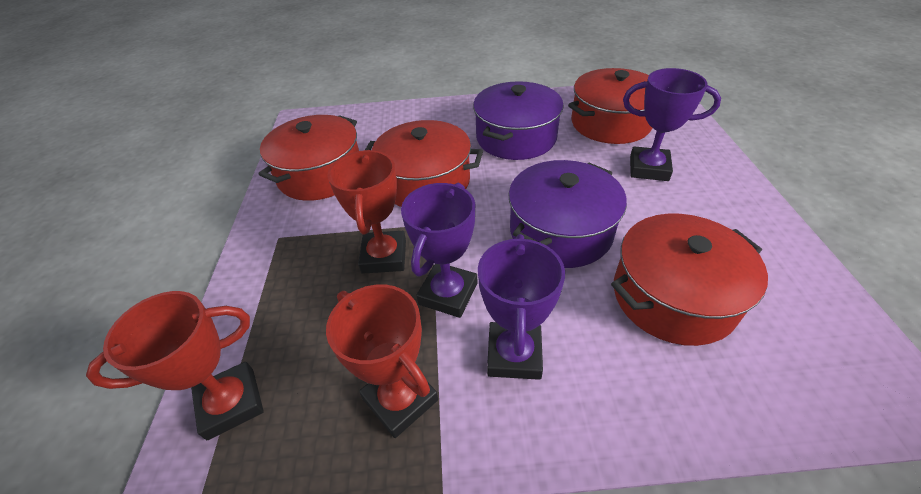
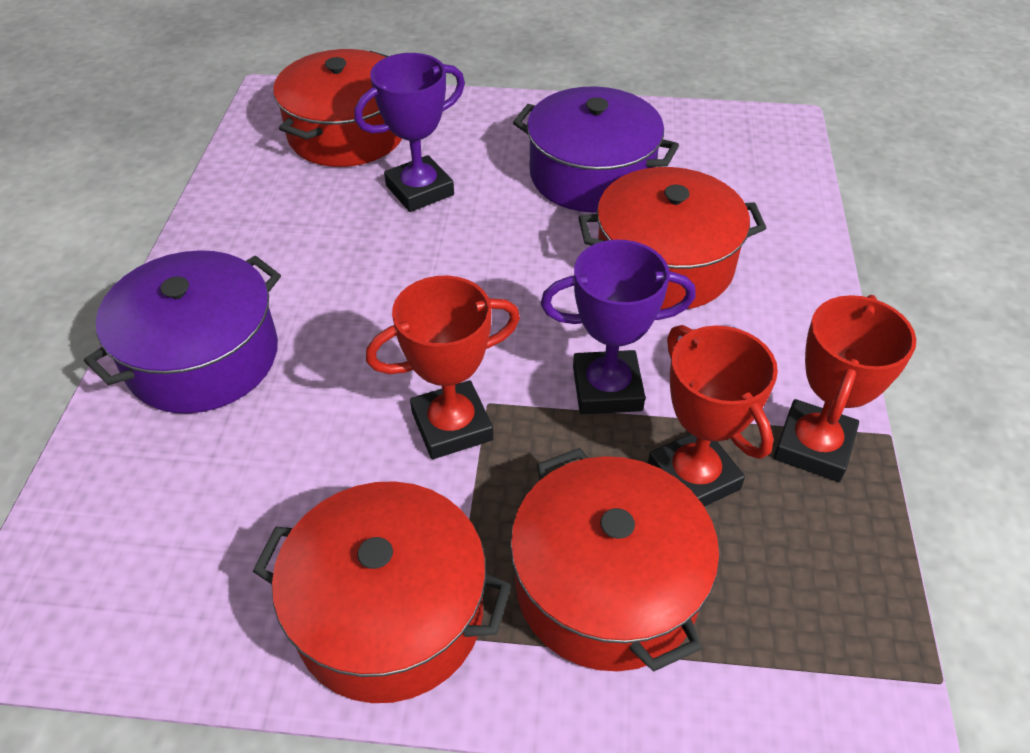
purple trophy: 3 -> 2

